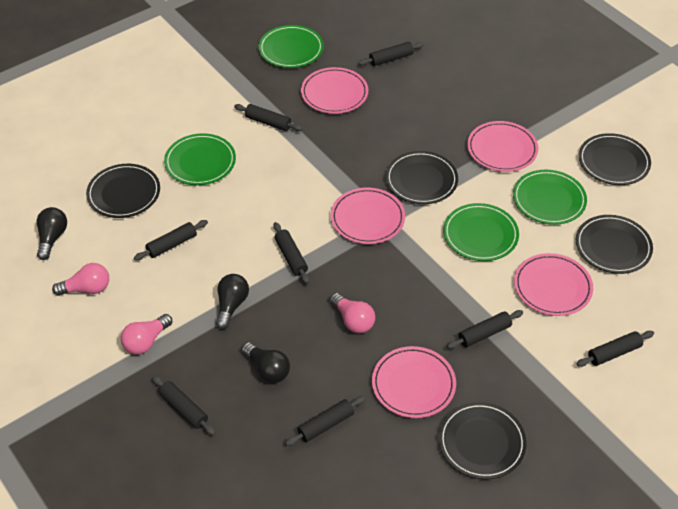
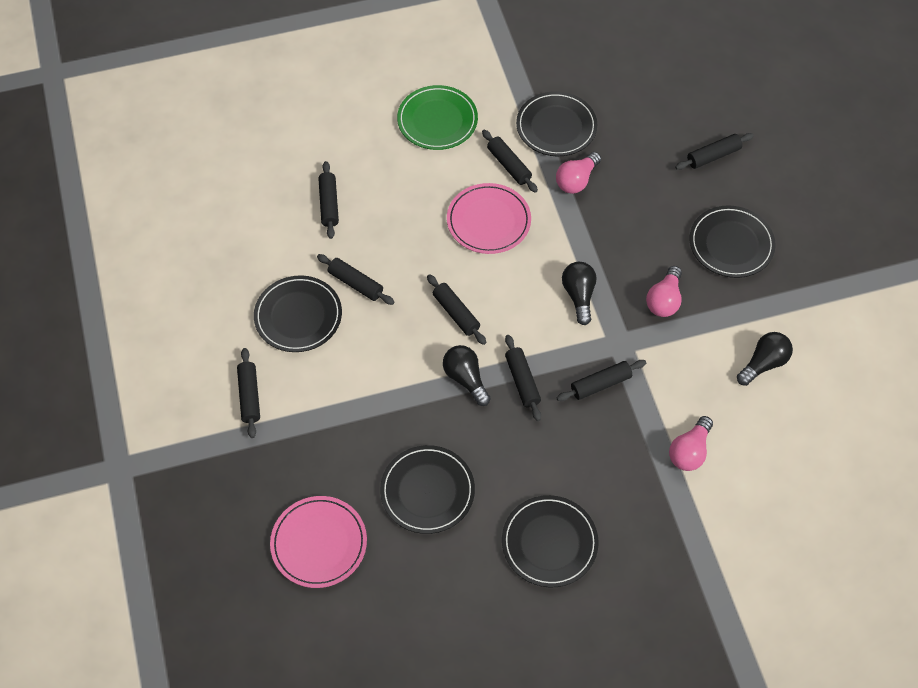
green plate: 4 -> 1
pink plate: 5 -> 2

